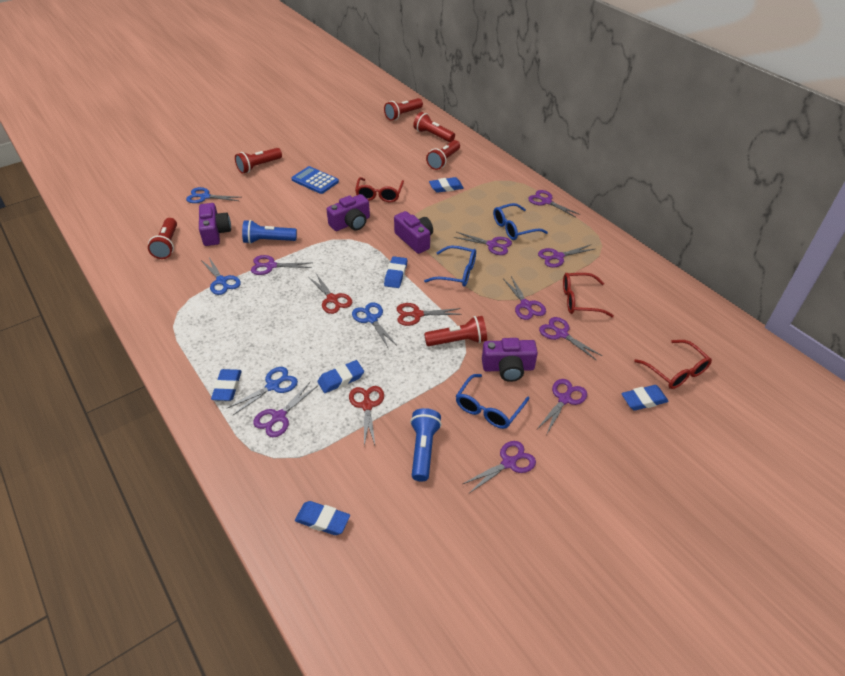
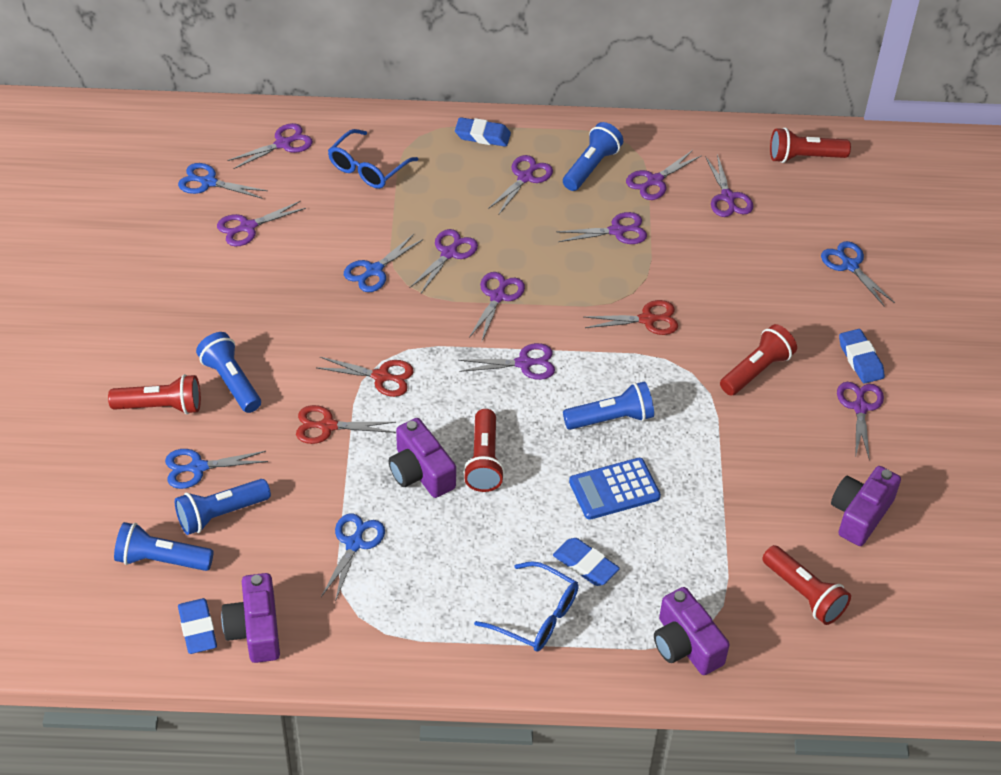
blue eraser: 6 -> 4
blue flashlight: 2 -> 5
blue glasses: 3 -> 2
blue scissors: 4 -> 5
purple scissors: 9 -> 10
red flashlight: 6 -> 5
red glasses: 3 -> 0

